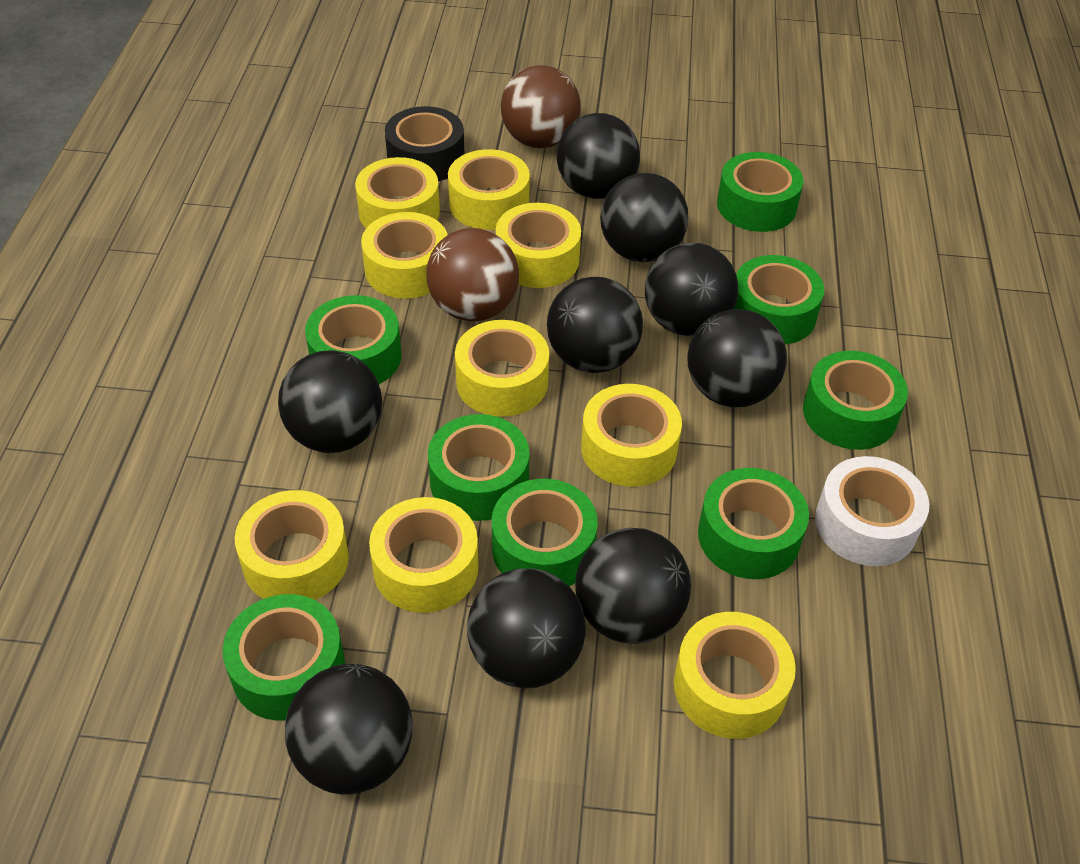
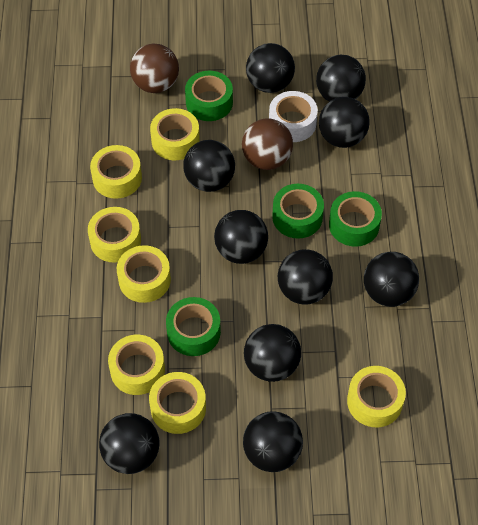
black ball: 9 -> 10
black tape: 1 -> 0
green tape: 8 -> 4
yellow tape: 9 -> 7

